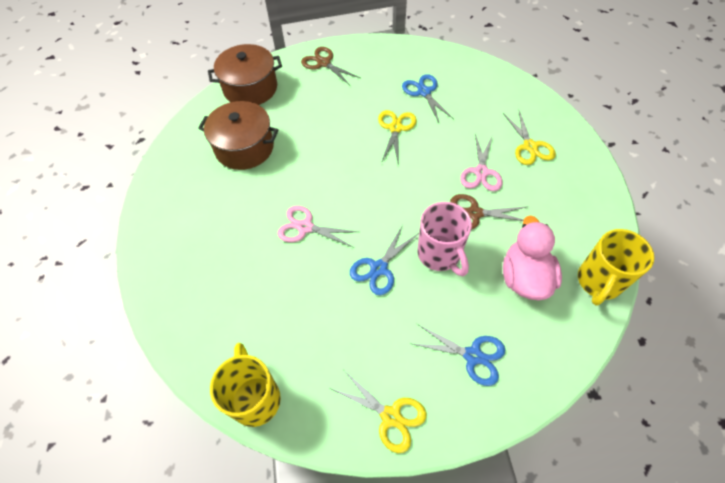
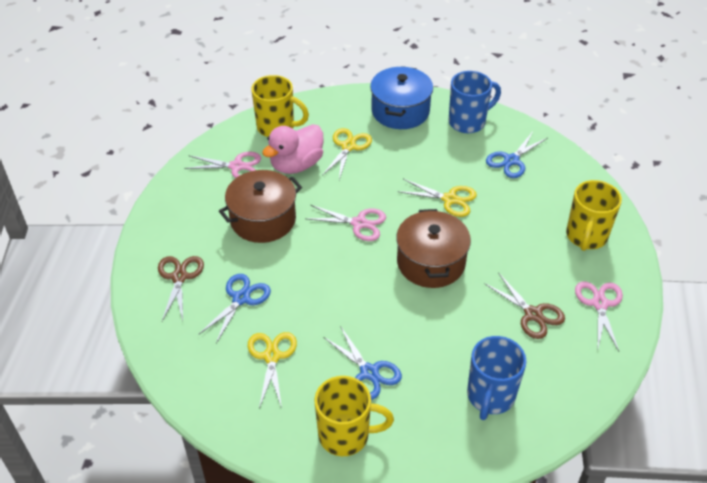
blue mug: 0 -> 2
blue pot: 0 -> 1
pink mug: 1 -> 0
pink scissors: 2 -> 3
yellow mug: 2 -> 3

